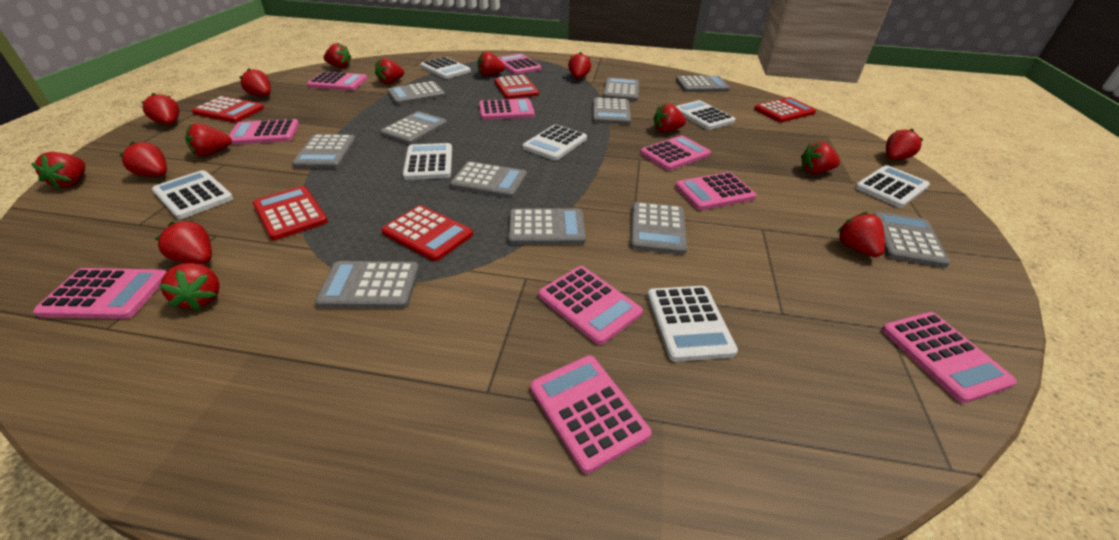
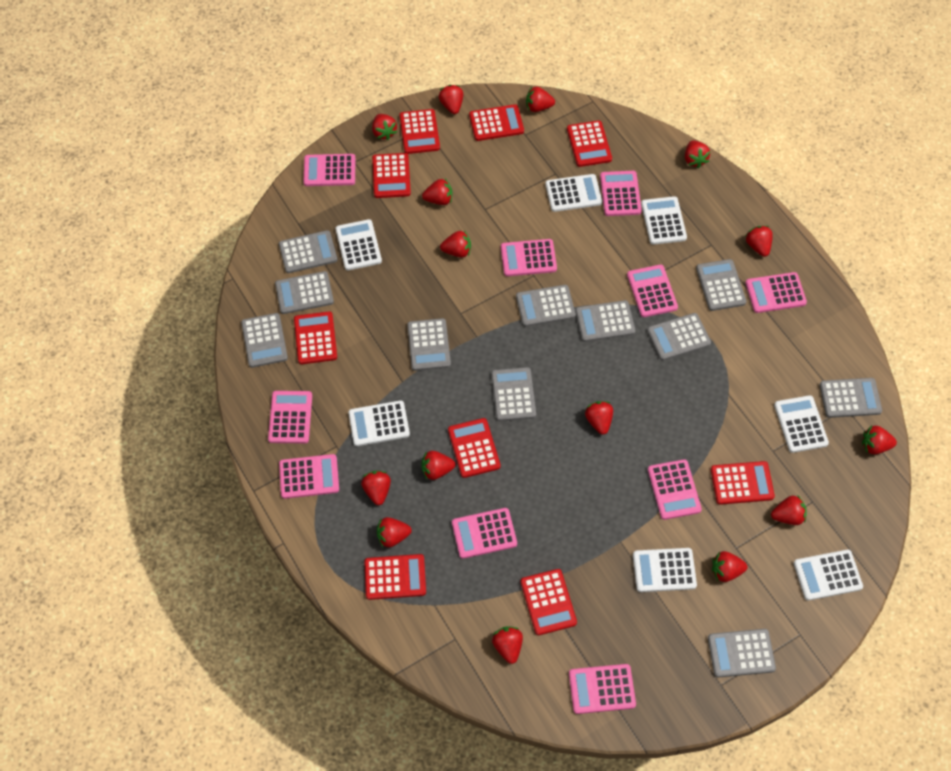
red calculator: 5 -> 9

